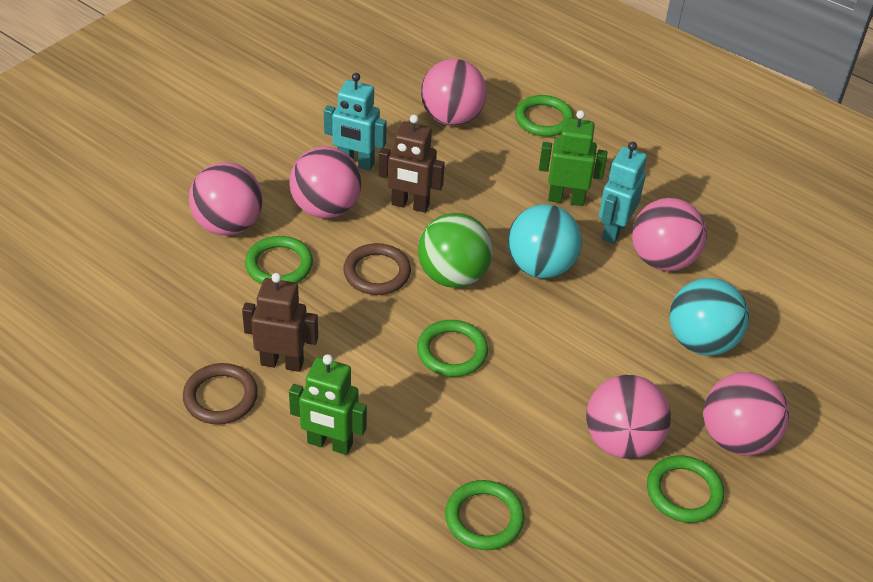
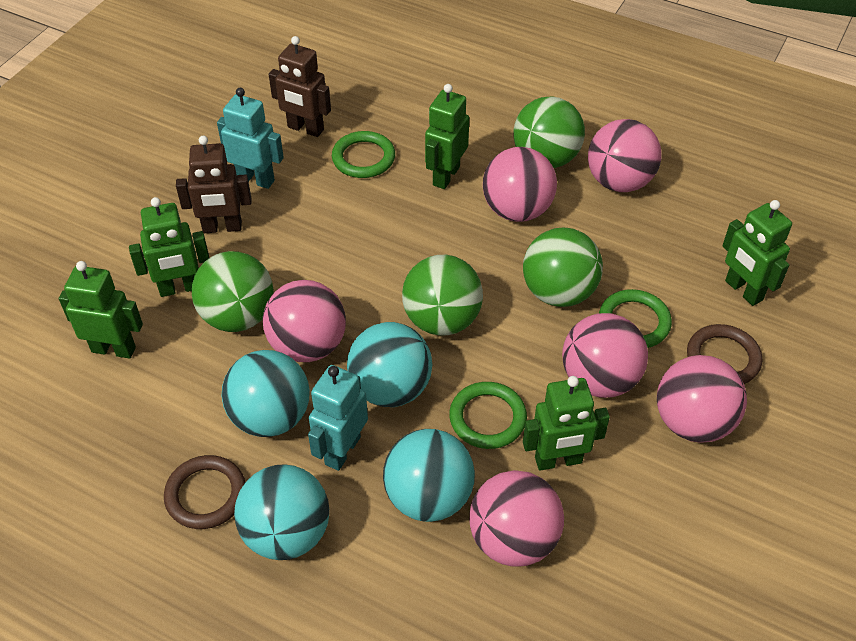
green ball: 1 -> 4
green ring: 5 -> 3
green robot: 2 -> 5
turquoise ball: 2 -> 4

